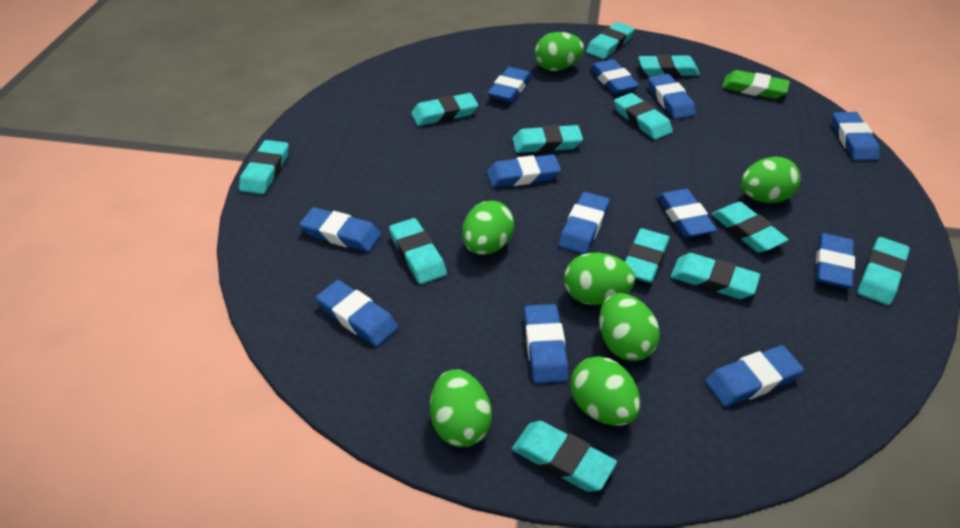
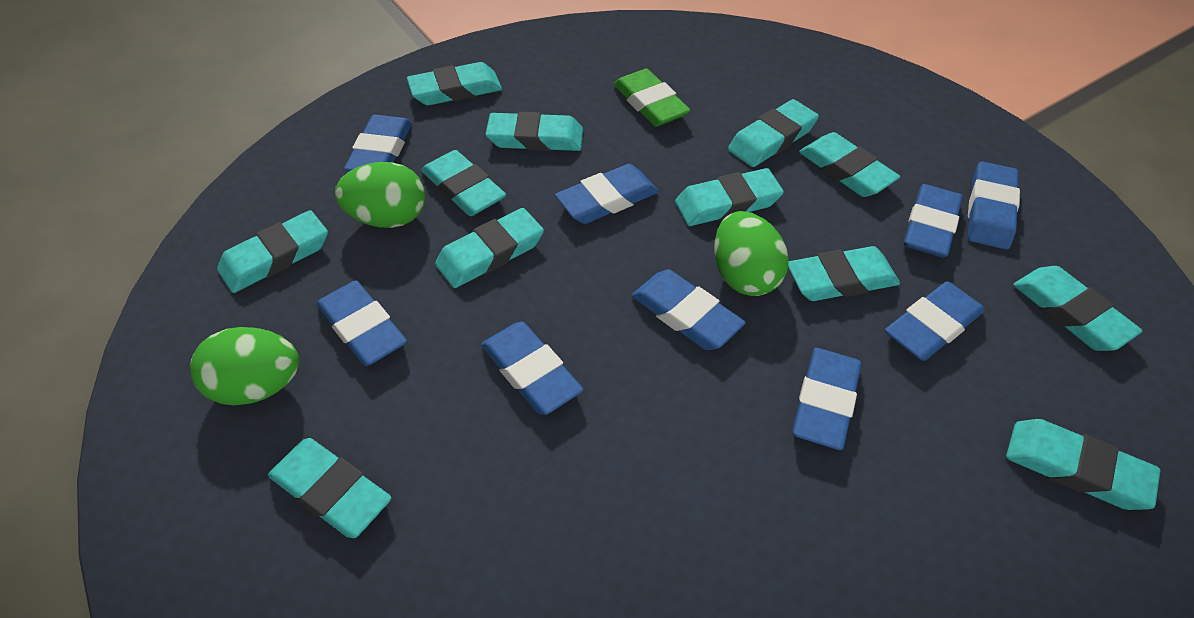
blue eraser: 12 -> 9
green egg: 7 -> 3

